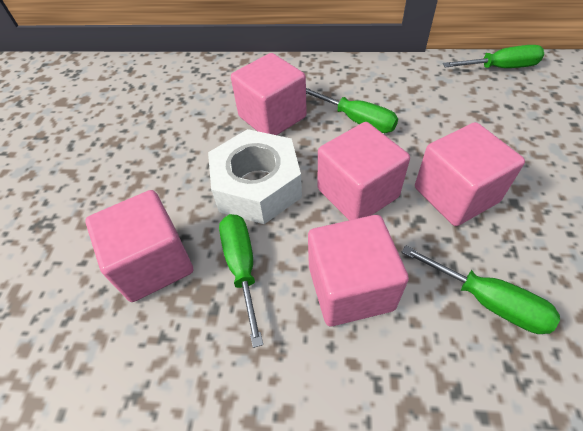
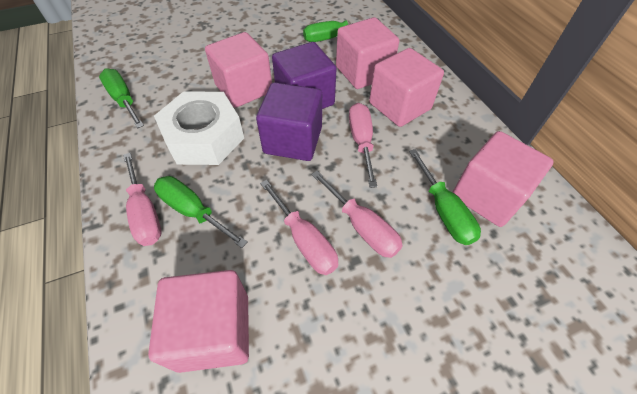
pink screwdriver: 0 -> 4
purple cube: 0 -> 2

